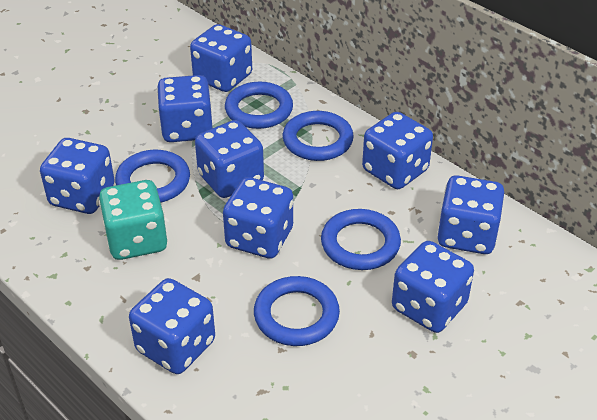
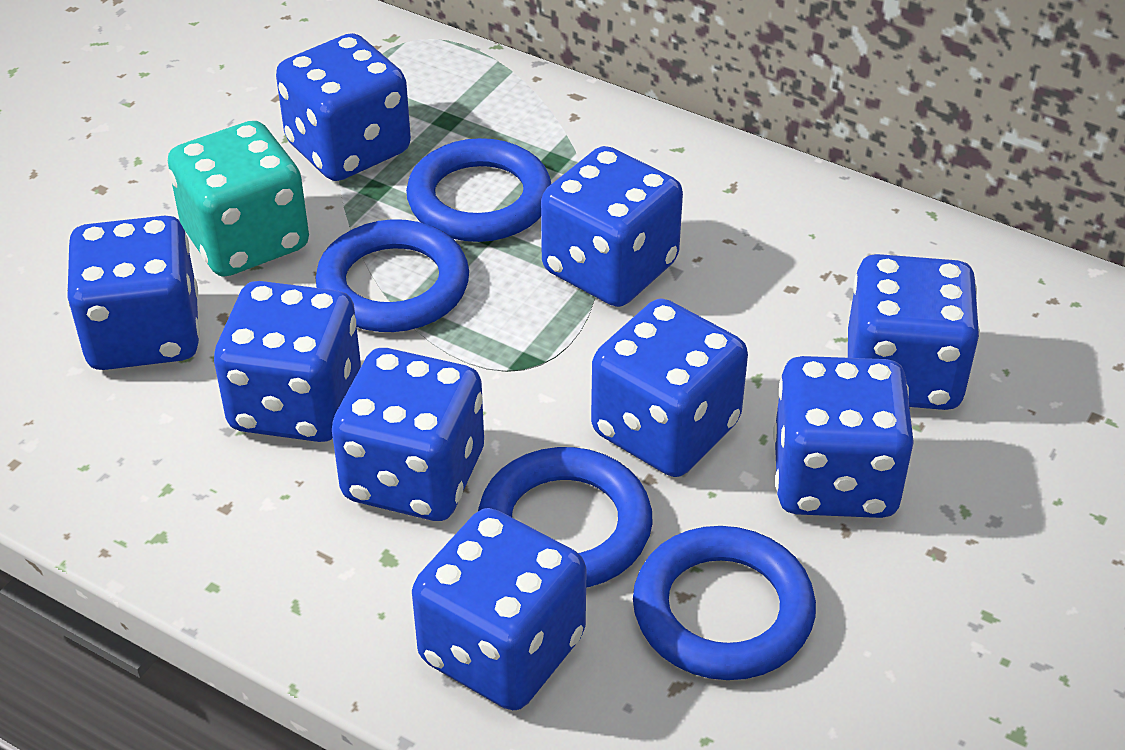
blue ring: 5 -> 4

